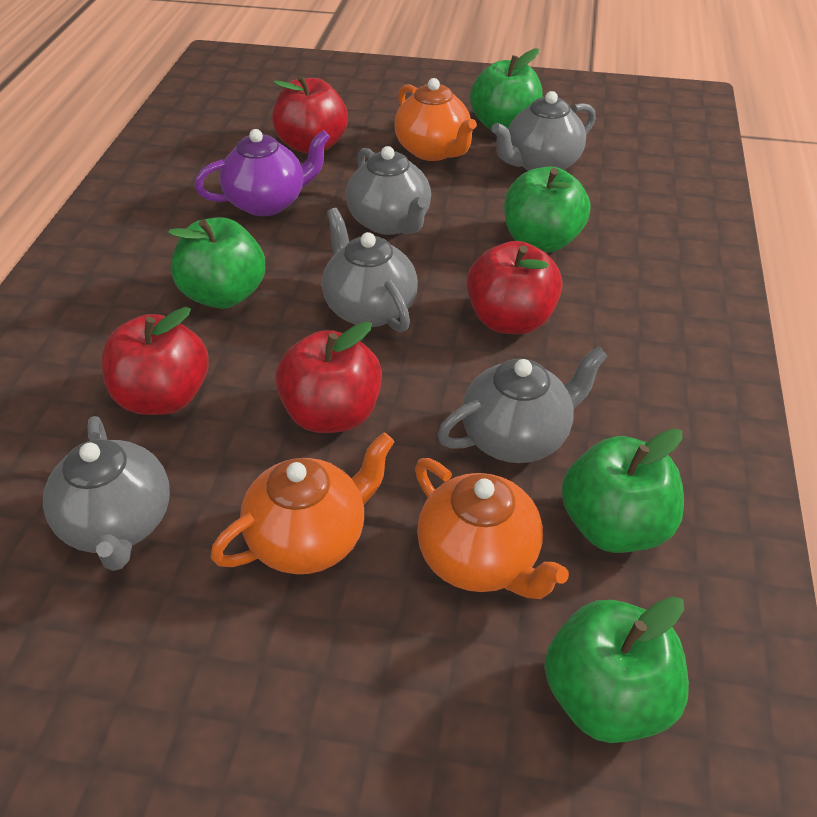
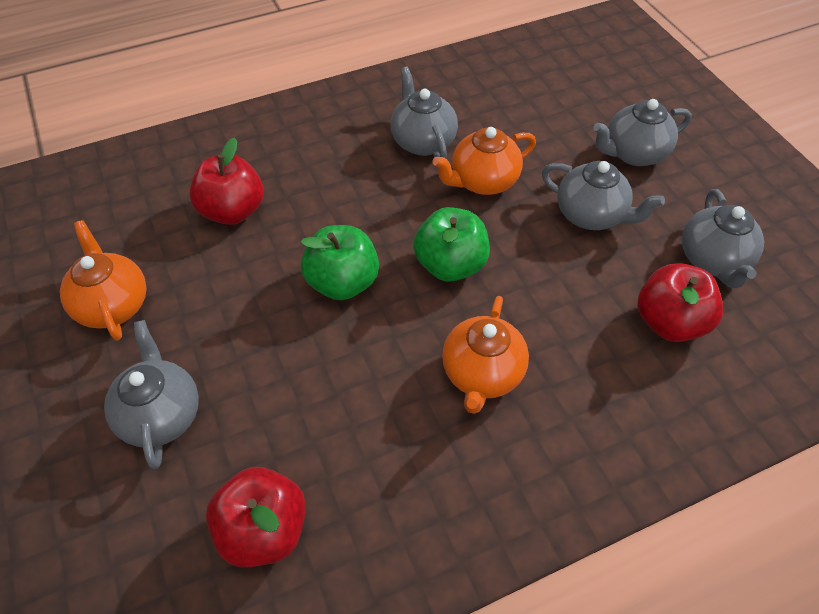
green apple: 5 -> 2
purple teapot: 1 -> 0
red apple: 4 -> 3

